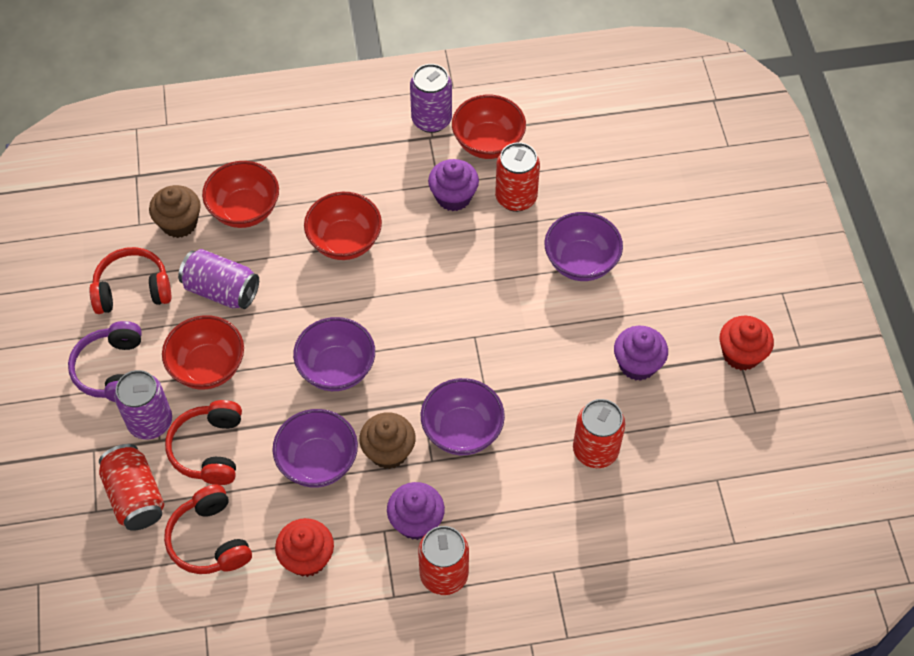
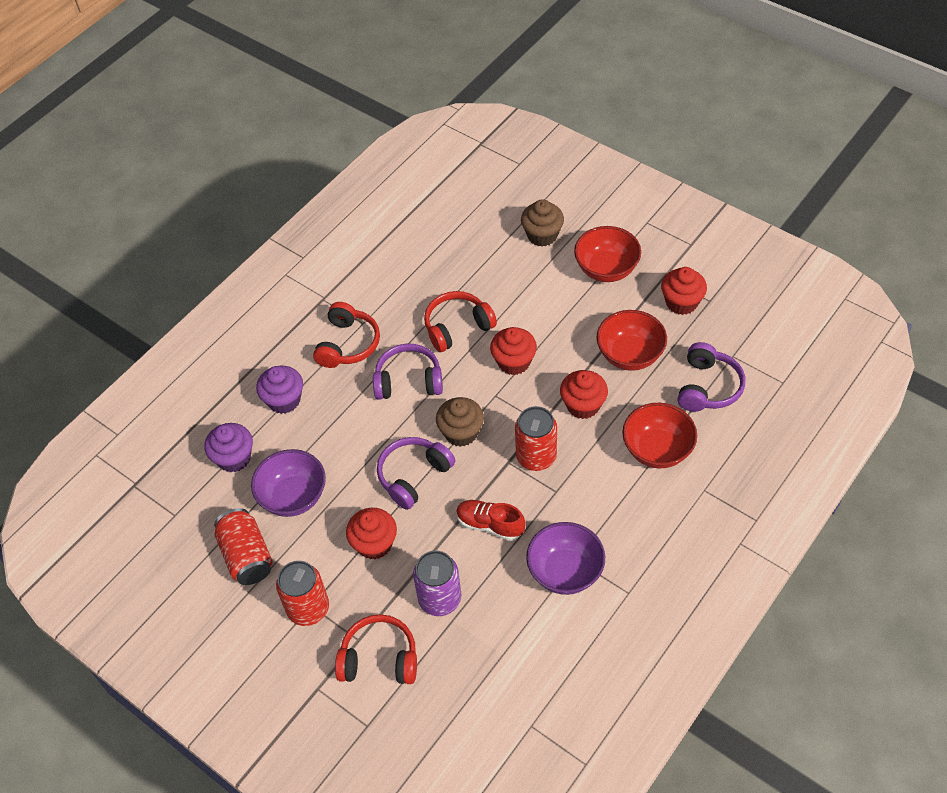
purple bowl: 4 -> 2
purple can: 3 -> 1
purple cupcake: 3 -> 2
purple headphones: 1 -> 3
red bowl: 4 -> 3
red can: 4 -> 3
red cupcake: 2 -> 4
red shoe: 0 -> 1

